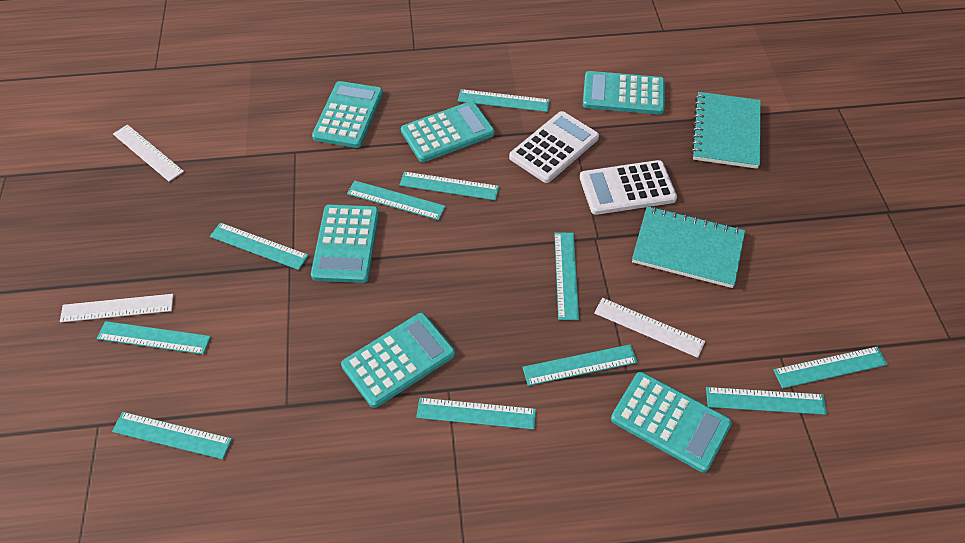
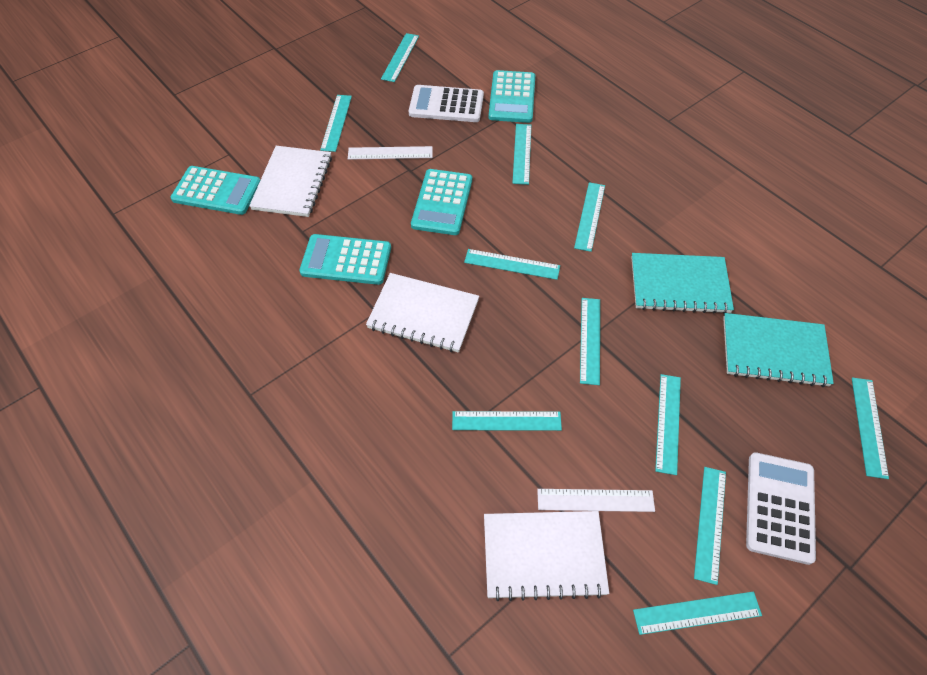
turquoise calculator: 6 -> 4
white notebook: 0 -> 3
white ruler: 3 -> 2

